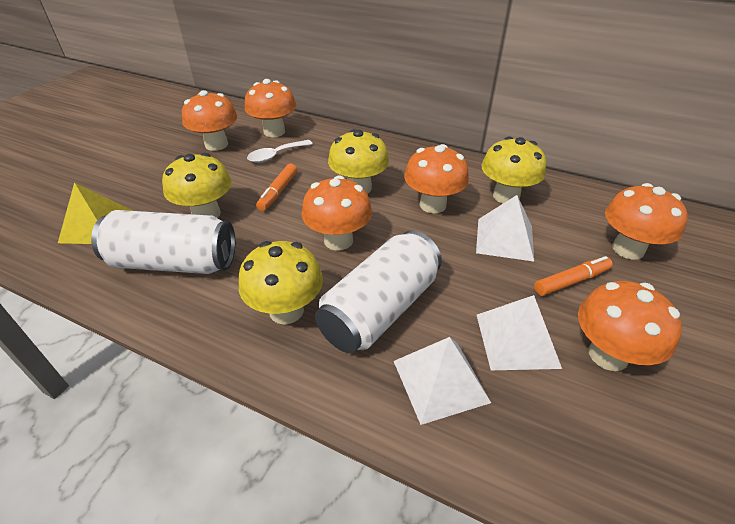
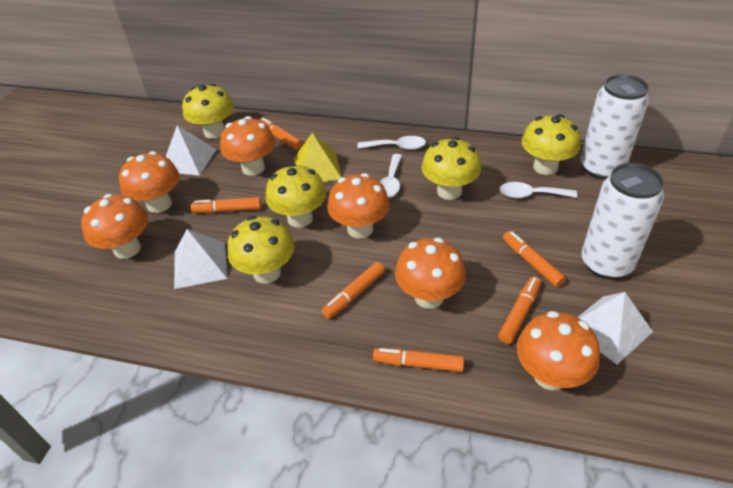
orange marker: 2 -> 6
white spoon: 1 -> 3
yellow mushroom: 4 -> 5

